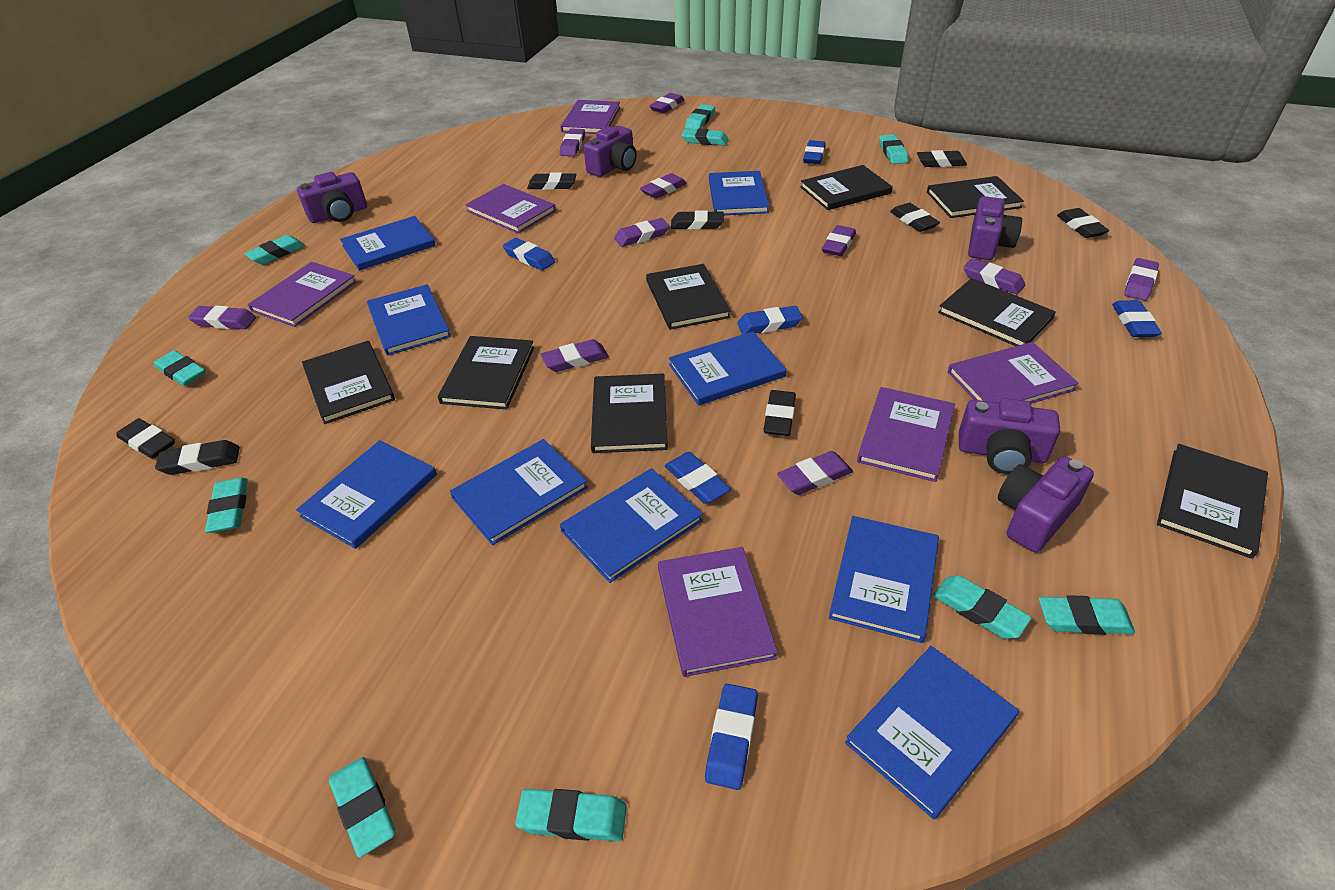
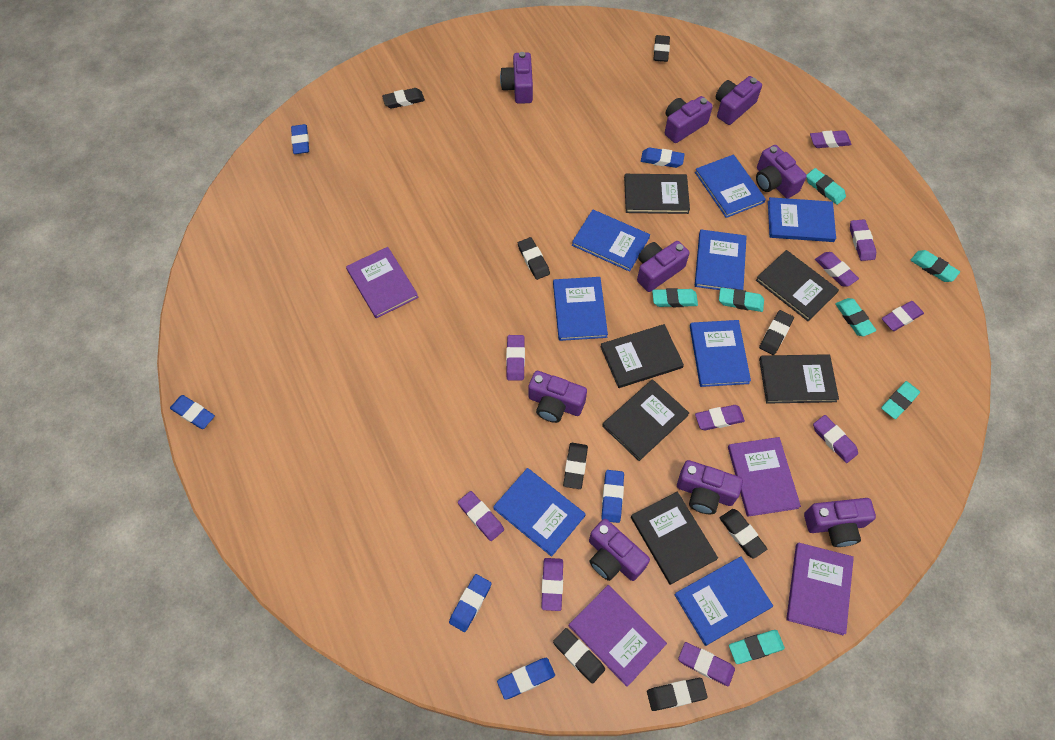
black book: 8 -> 6
blue book: 9 -> 8
purple book: 6 -> 4
purple camera: 5 -> 9
turquoise eraser: 10 -> 7

